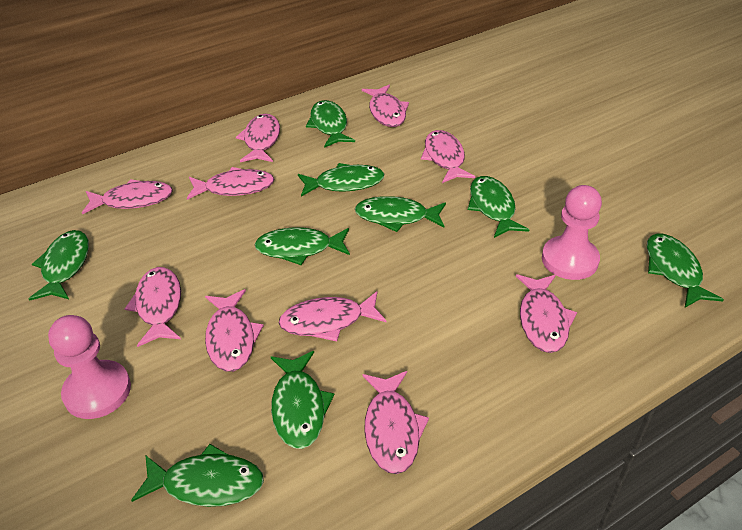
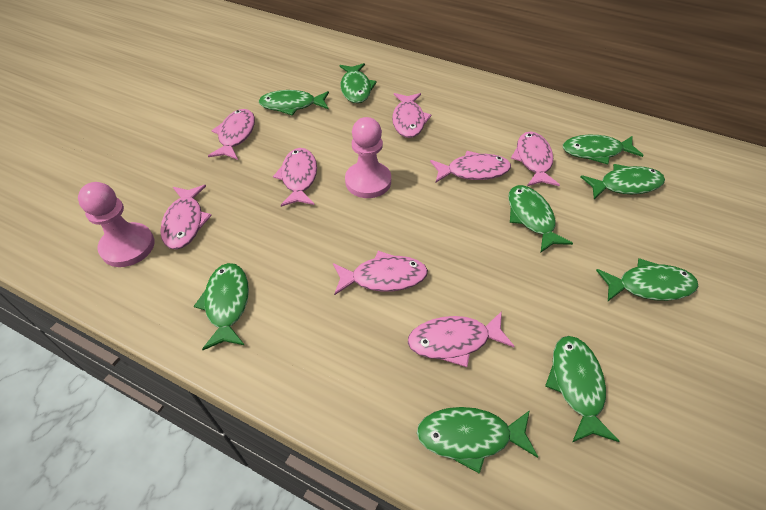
pink fish: 10 -> 8

